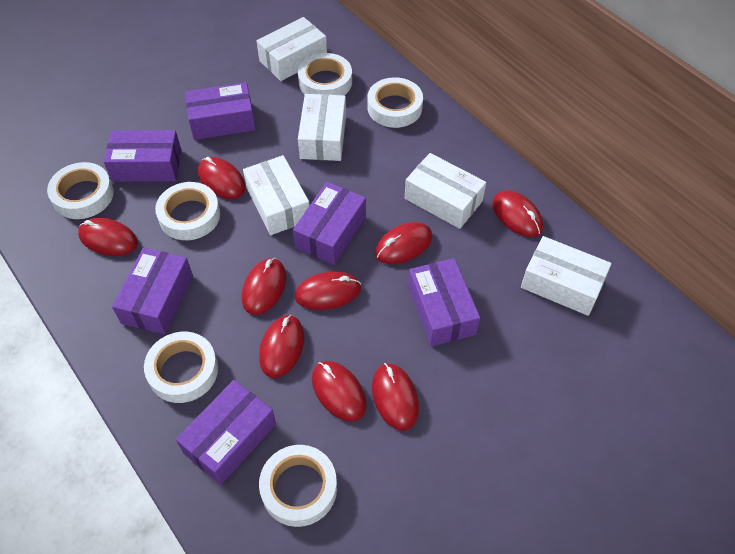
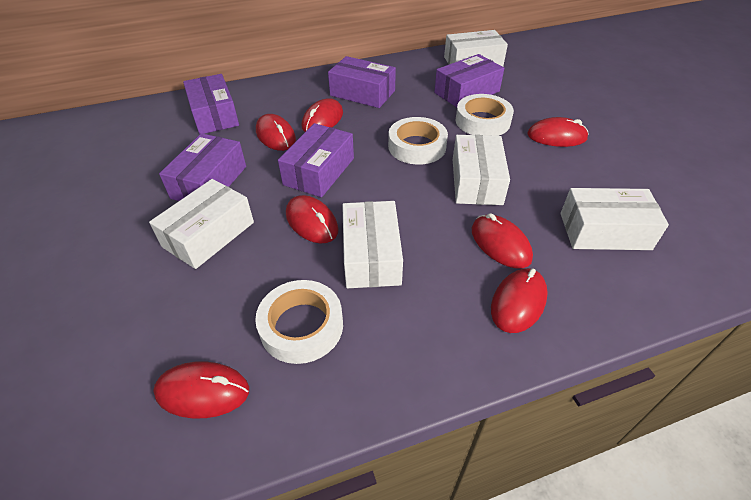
purple box: 6 -> 5
red mouse: 9 -> 7
white tape: 6 -> 3

